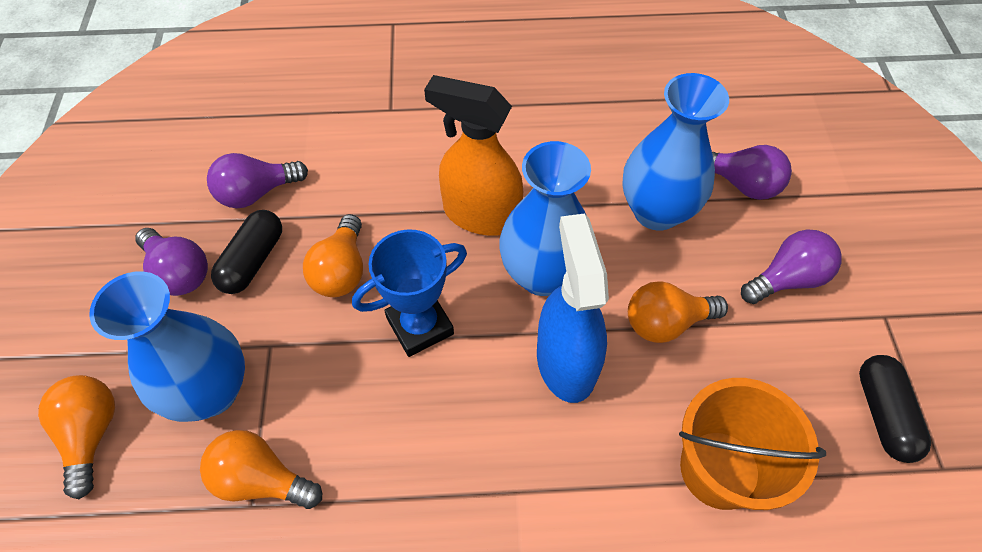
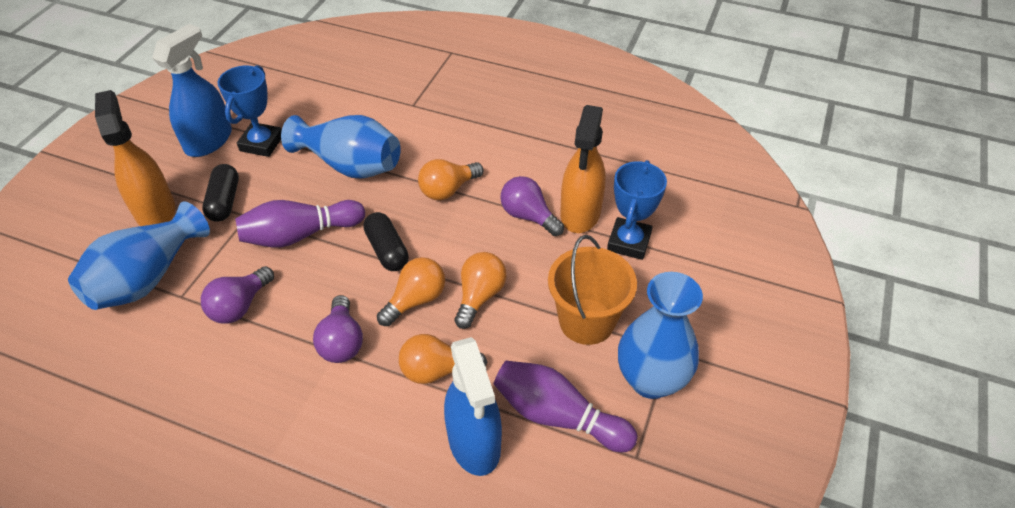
blue spray bottle: 1 -> 2
blue trophy: 1 -> 2
orange spray bottle: 1 -> 2
purple bowling pin: 0 -> 2
purple light bulb: 4 -> 3

